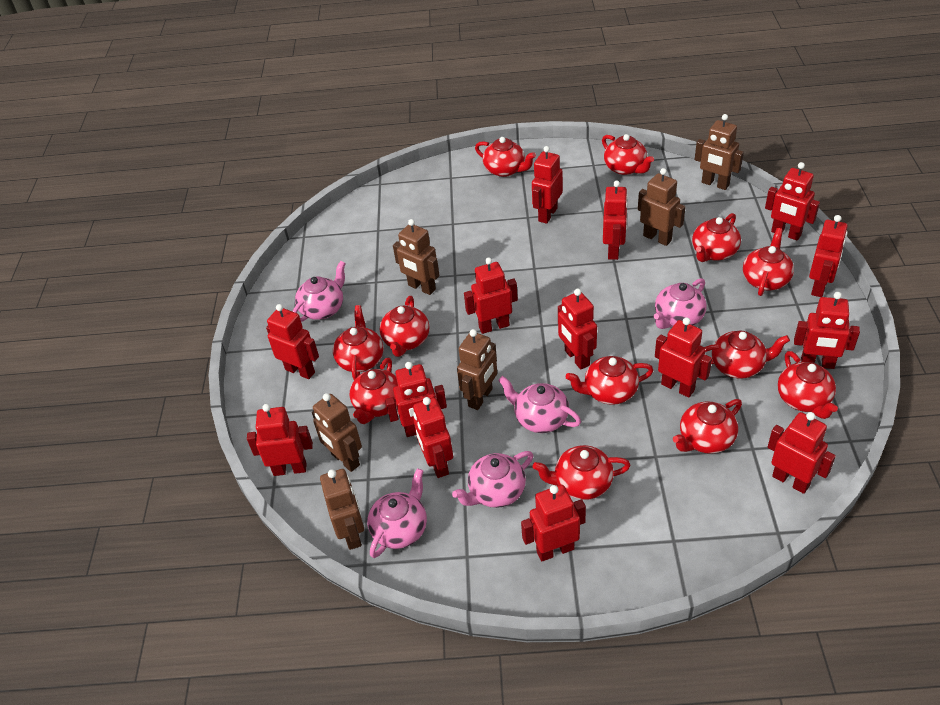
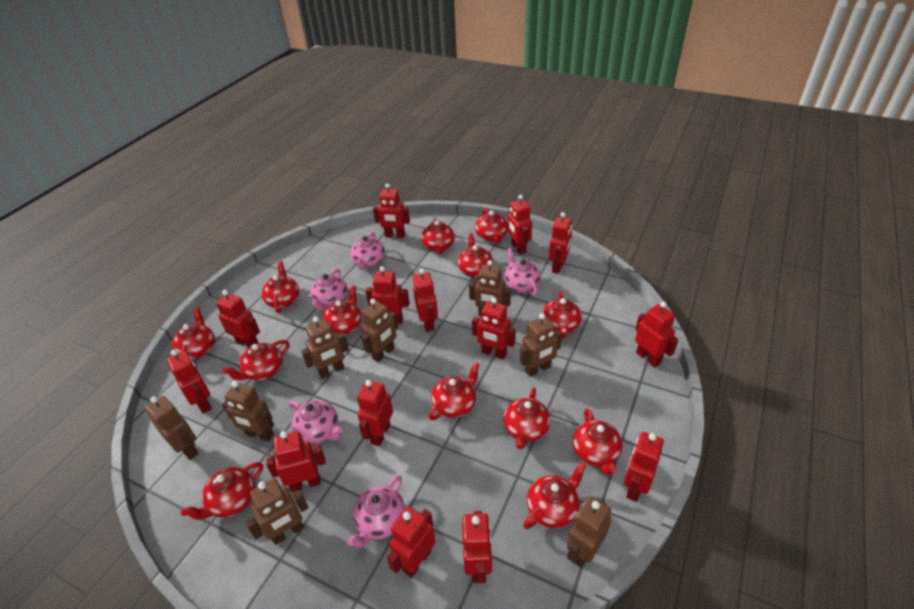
brown robot: 6 -> 8
red teapot: 12 -> 13

